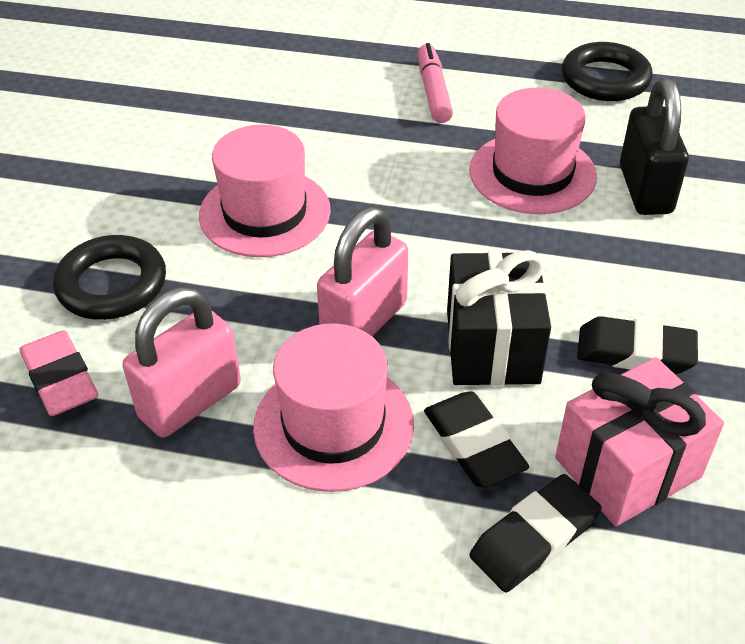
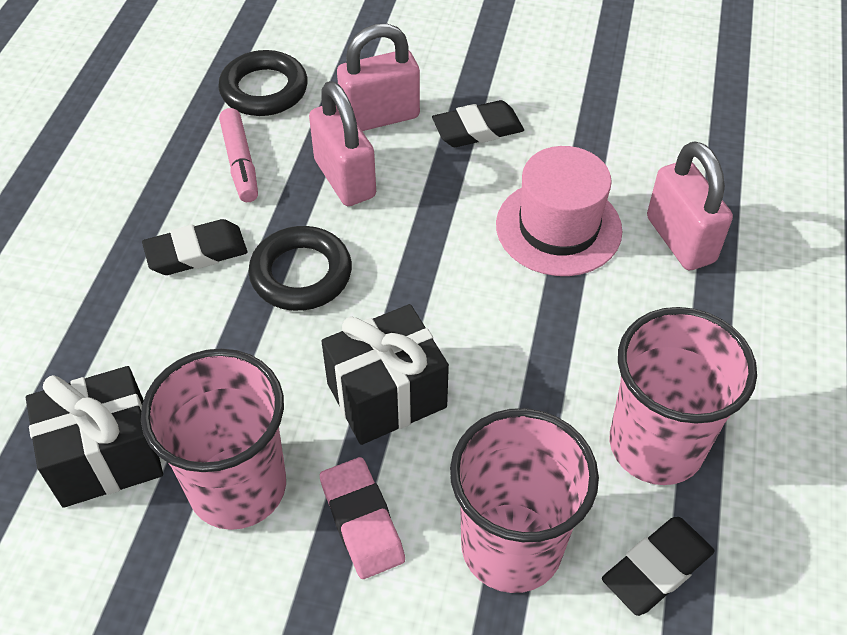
black gift: 1 -> 2
black padlock: 1 -> 0
pink cup: 0 -> 3
pink gift: 1 -> 0
pink hat: 3 -> 1
pink padlock: 2 -> 3

